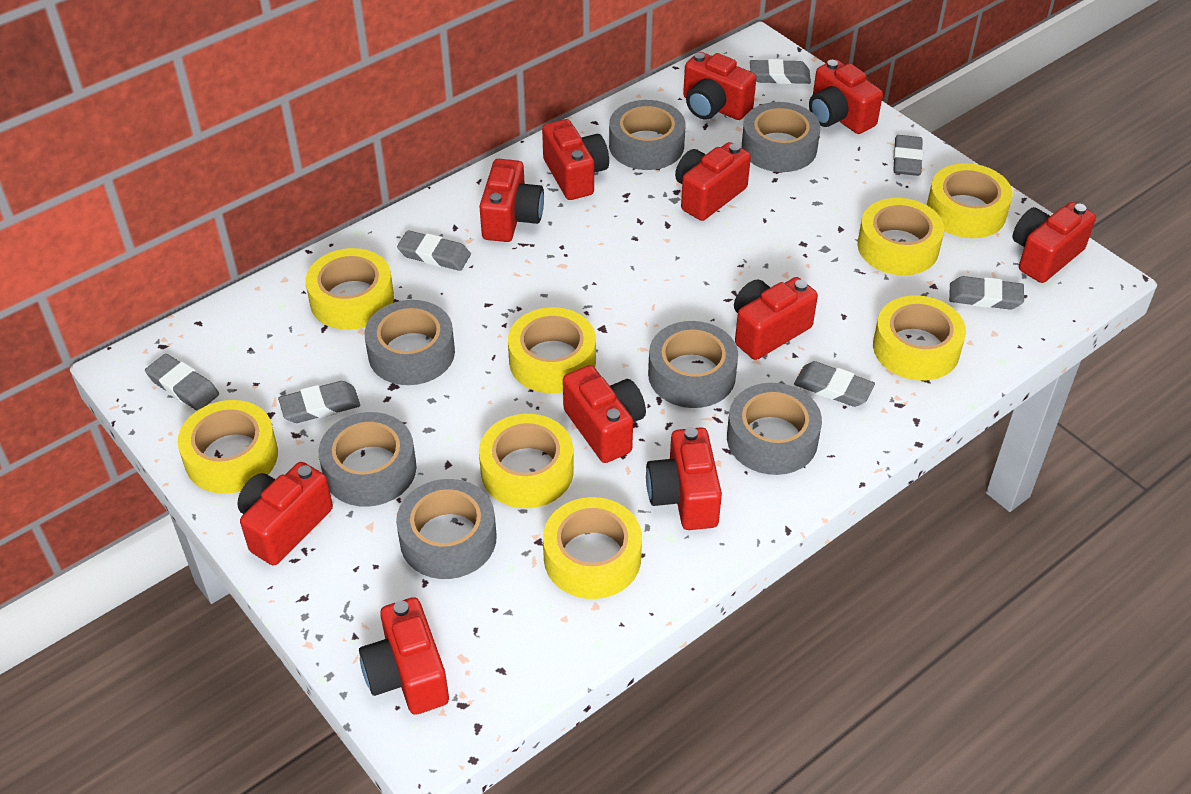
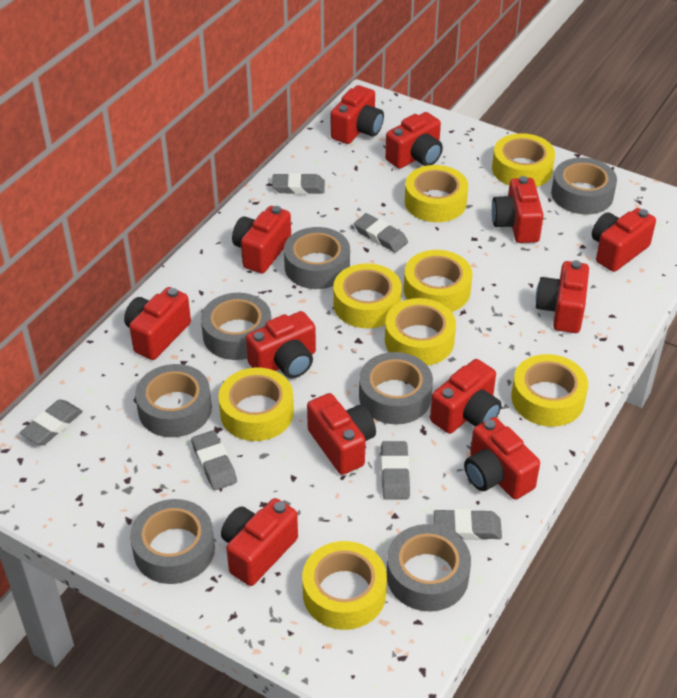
grey eraser: 7 -> 6
red camera: 11 -> 12

